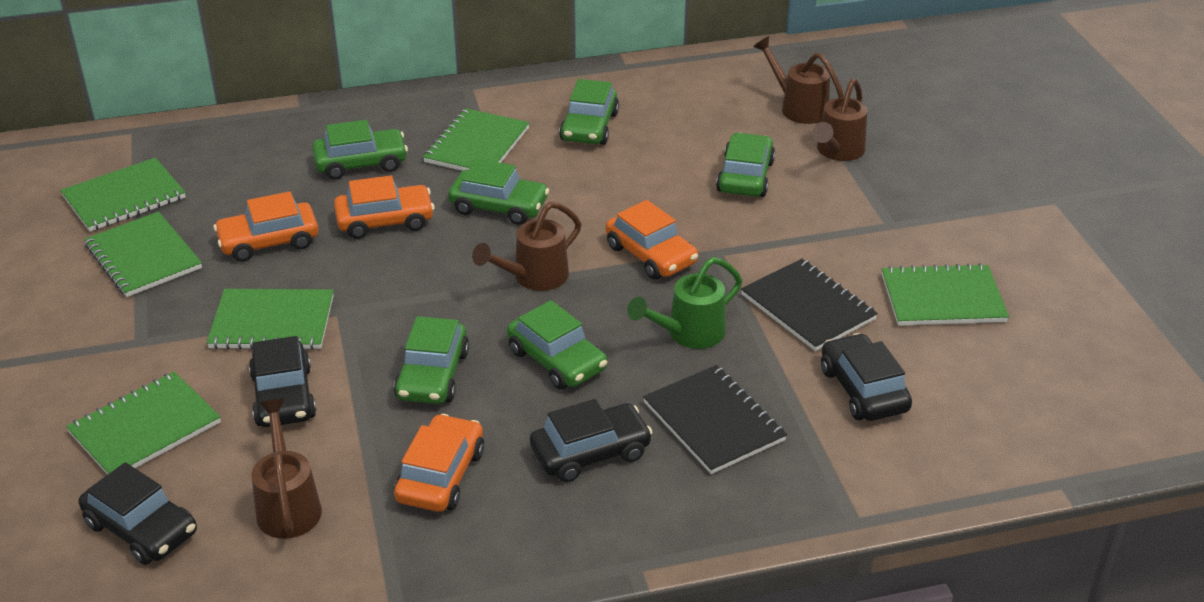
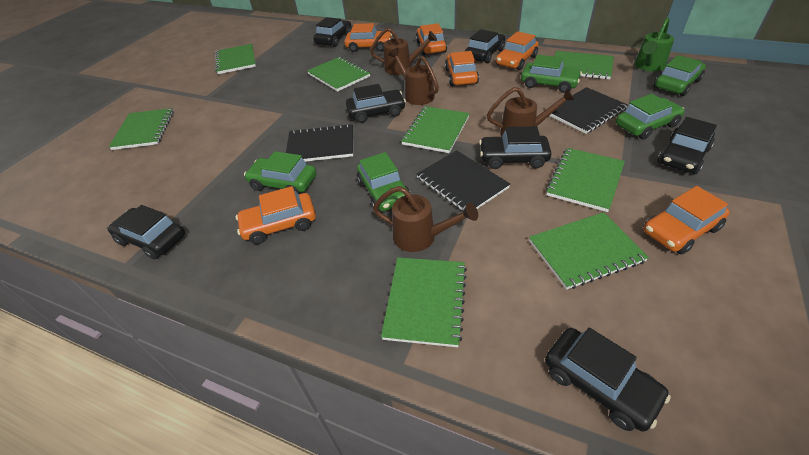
black car: 4 -> 7
black notebook: 2 -> 3
green car: 6 -> 5
green notebook: 6 -> 8
orange car: 4 -> 6

